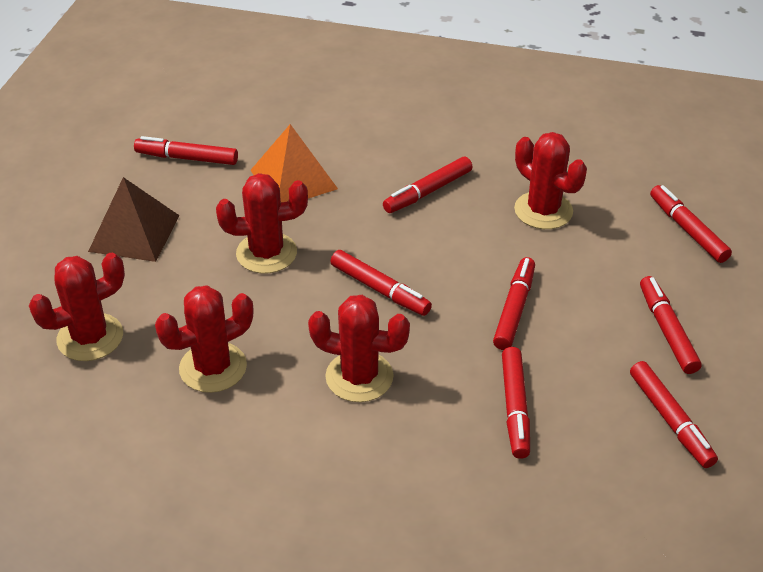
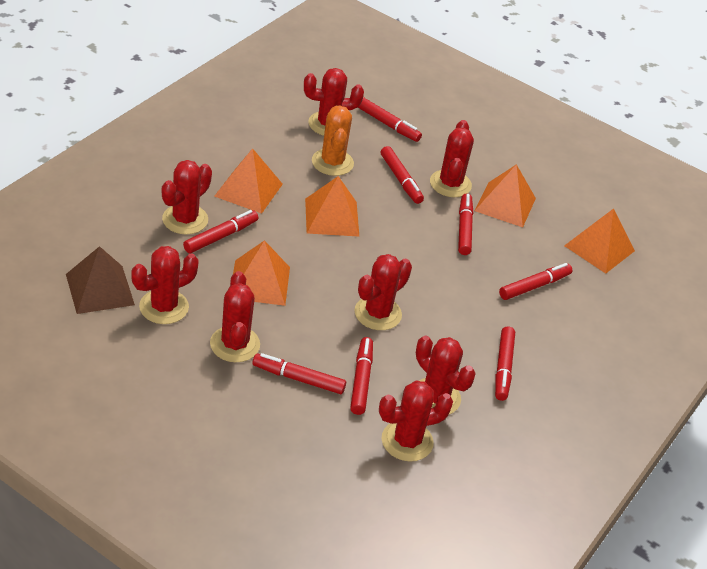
orange cactus: 0 -> 1
orange pyramid: 1 -> 5
red cactus: 5 -> 8

